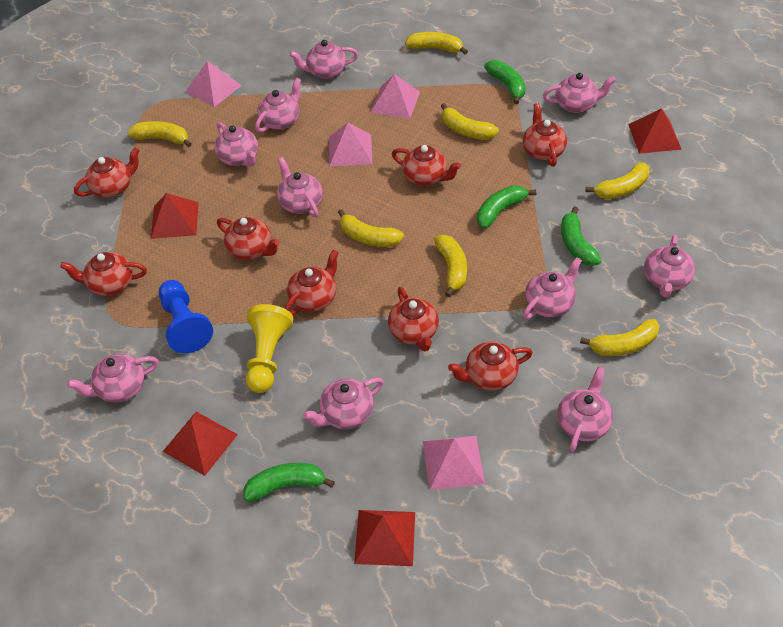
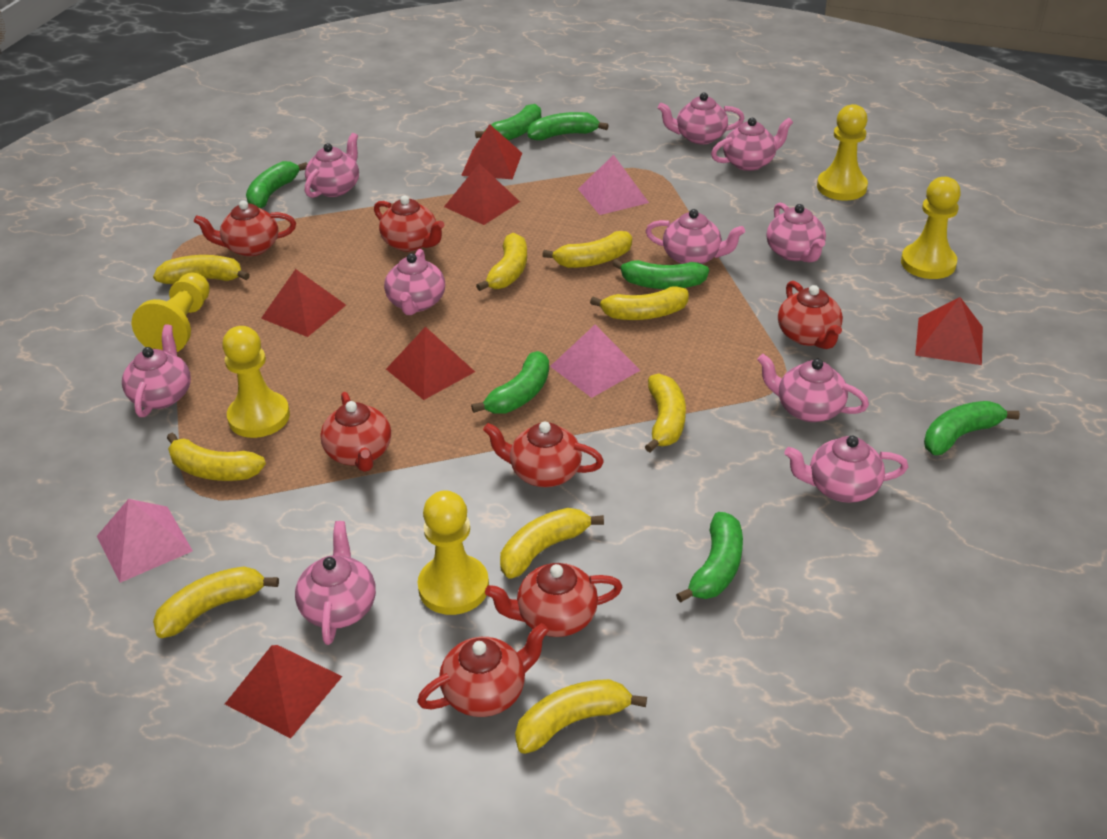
blue pawn: 1 -> 0
green banana: 4 -> 7
pink pyramid: 4 -> 3
red pyramid: 4 -> 6
red teapot: 8 -> 7
yellow banana: 7 -> 9
yellow pawn: 1 -> 5

